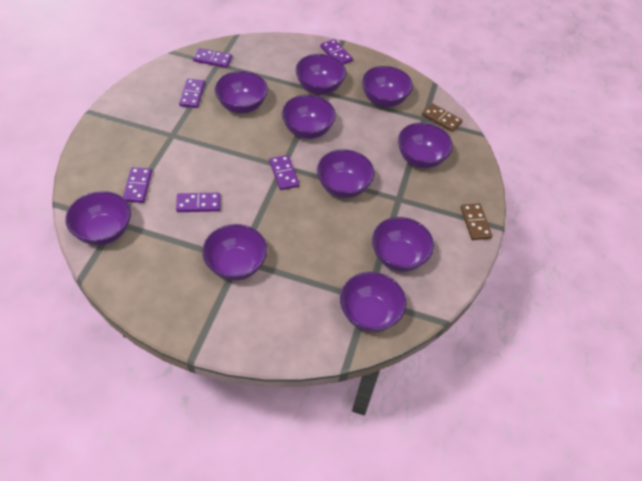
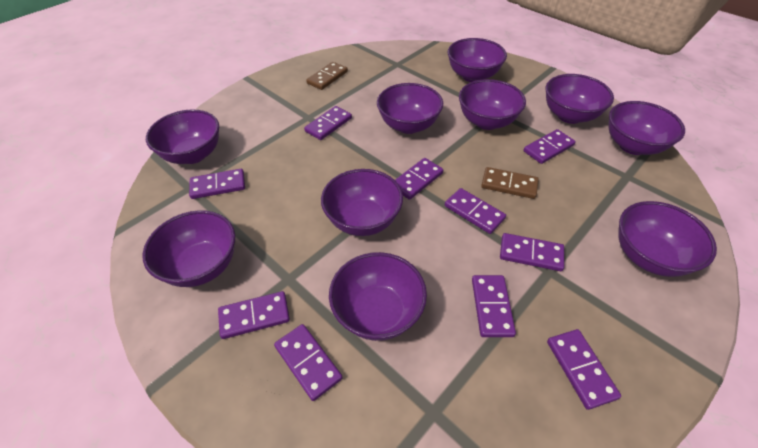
purple domino: 6 -> 10

